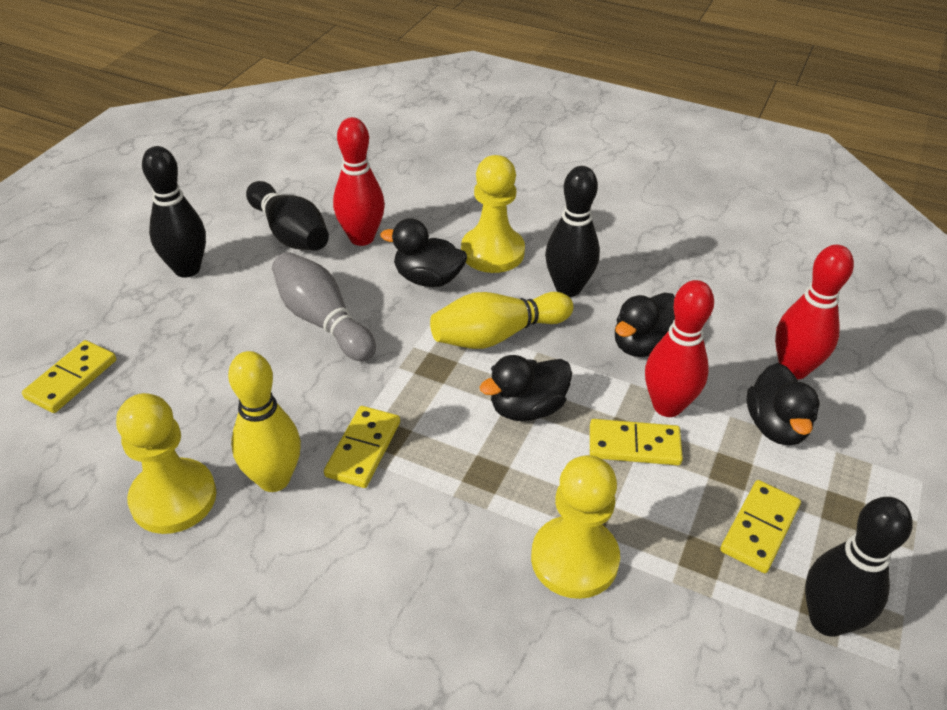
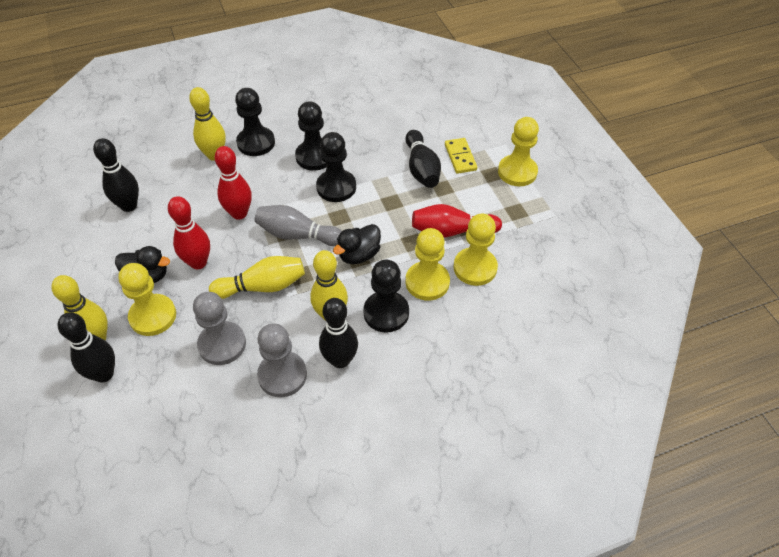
black duck: 4 -> 2
black pawn: 0 -> 4
grey pawn: 0 -> 2
yellow bowling pin: 2 -> 4
yellow domino: 4 -> 1
yellow pawn: 3 -> 4

